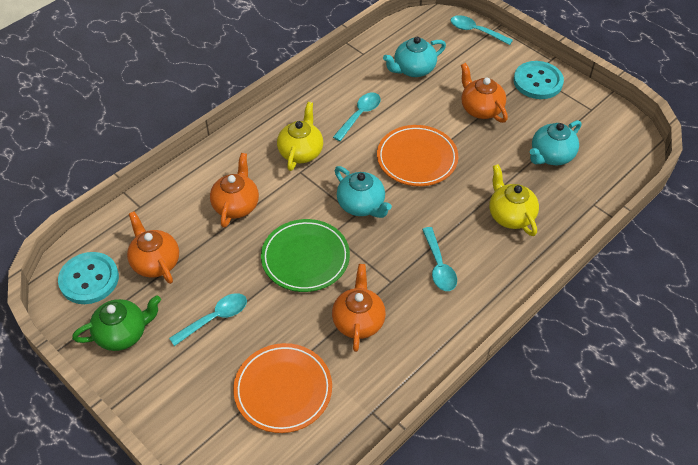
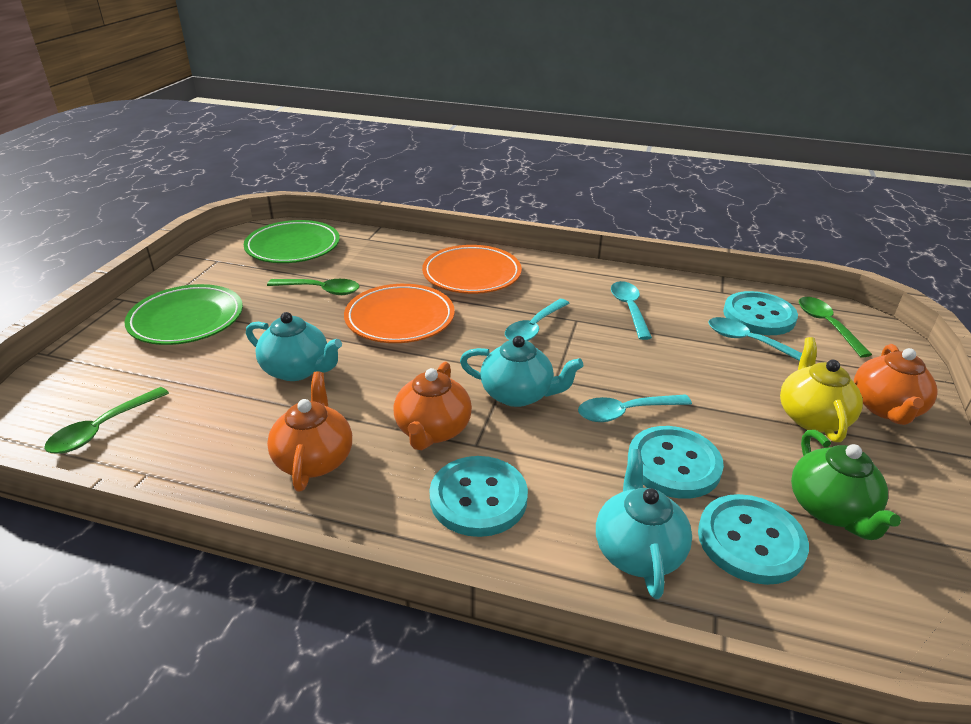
green plate: 1 -> 2
green spoon: 0 -> 3
orange teapot: 4 -> 3
turquoise button: 2 -> 4
yellow teapot: 2 -> 1

